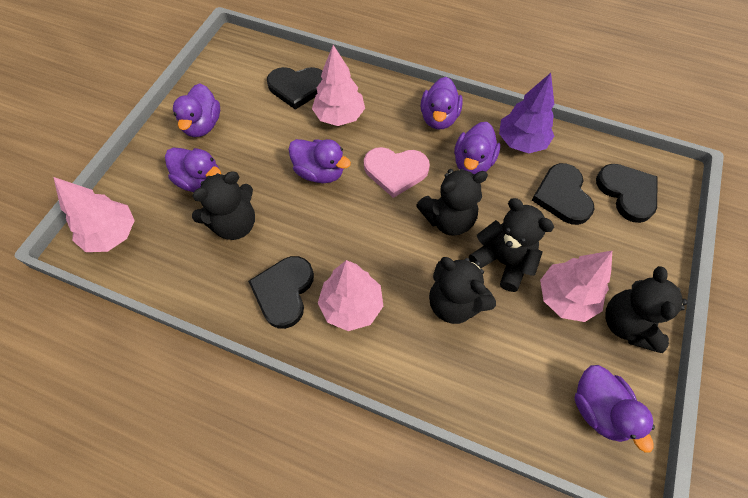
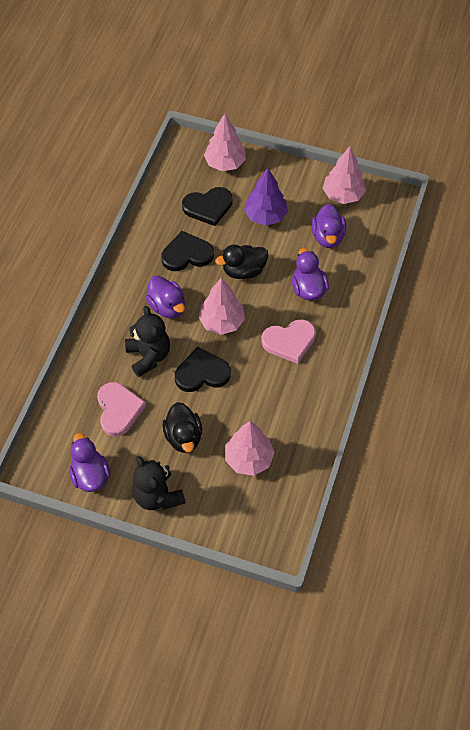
black duck: 0 -> 2
black heart: 4 -> 3
black teddy bear: 5 -> 2
pink heart: 1 -> 2
purple duck: 6 -> 4

